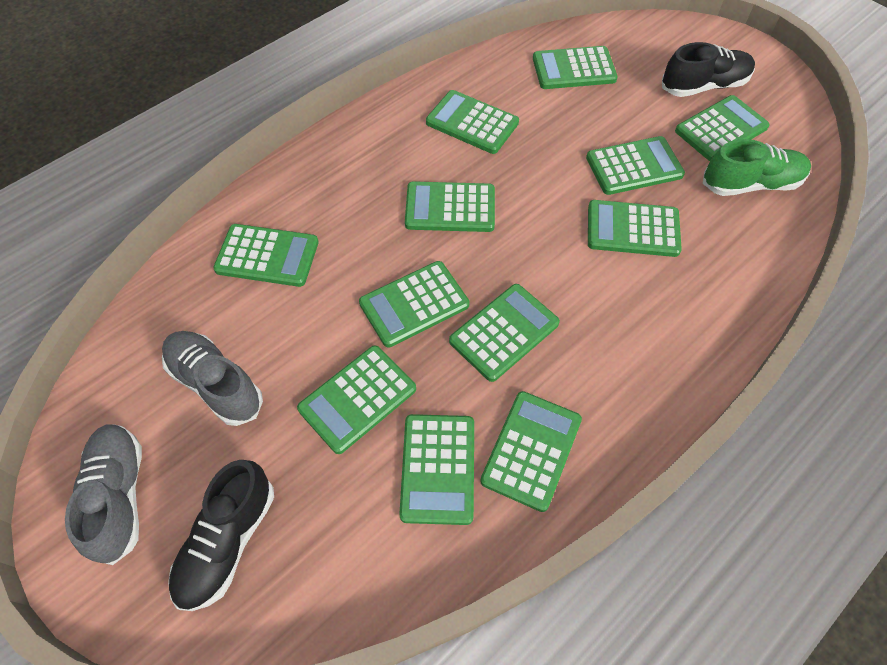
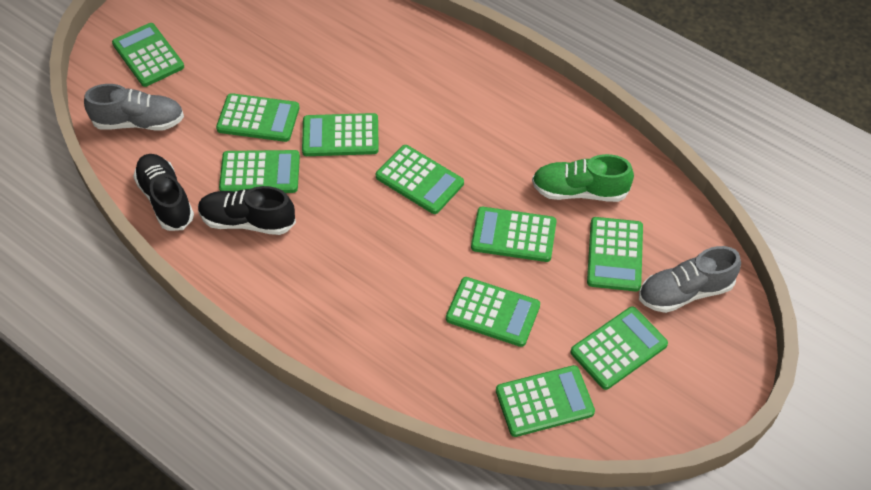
green calculator: 12 -> 10

